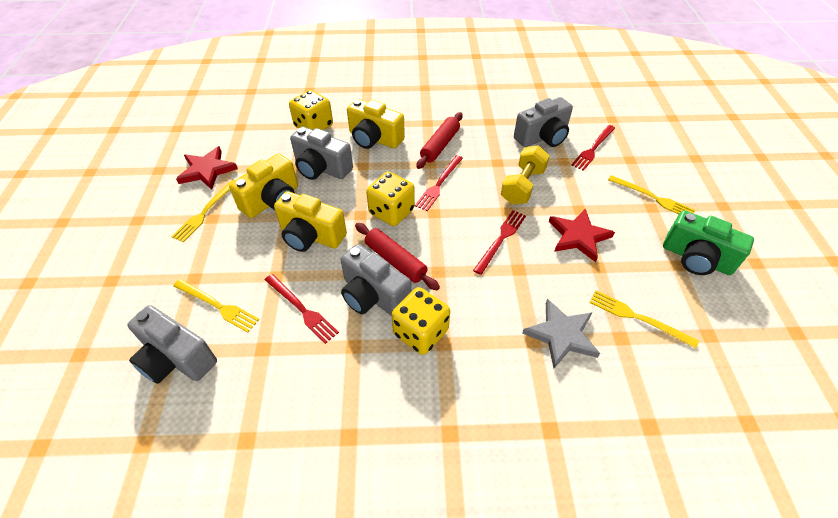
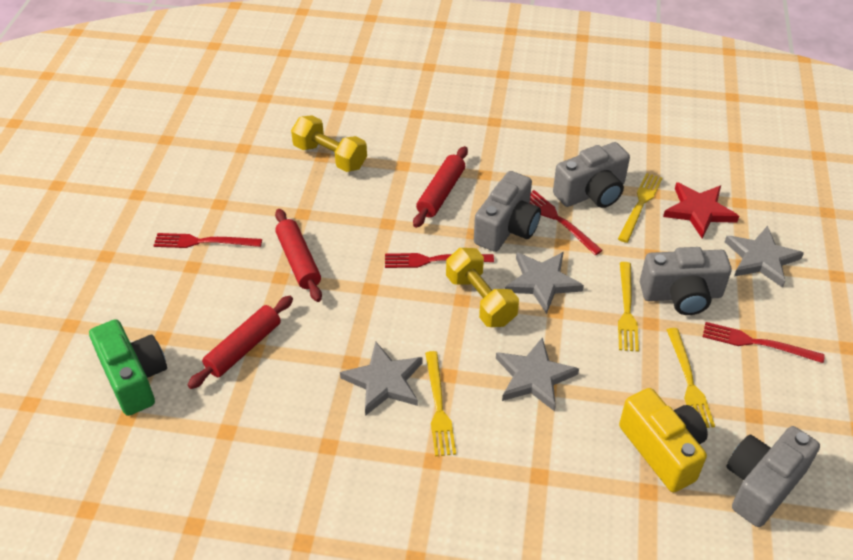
grey star: 1 -> 4
red rolling pin: 2 -> 3
red star: 2 -> 1
yellow camera: 3 -> 1
yellow dice: 3 -> 0
yellow dumbbell: 1 -> 2

